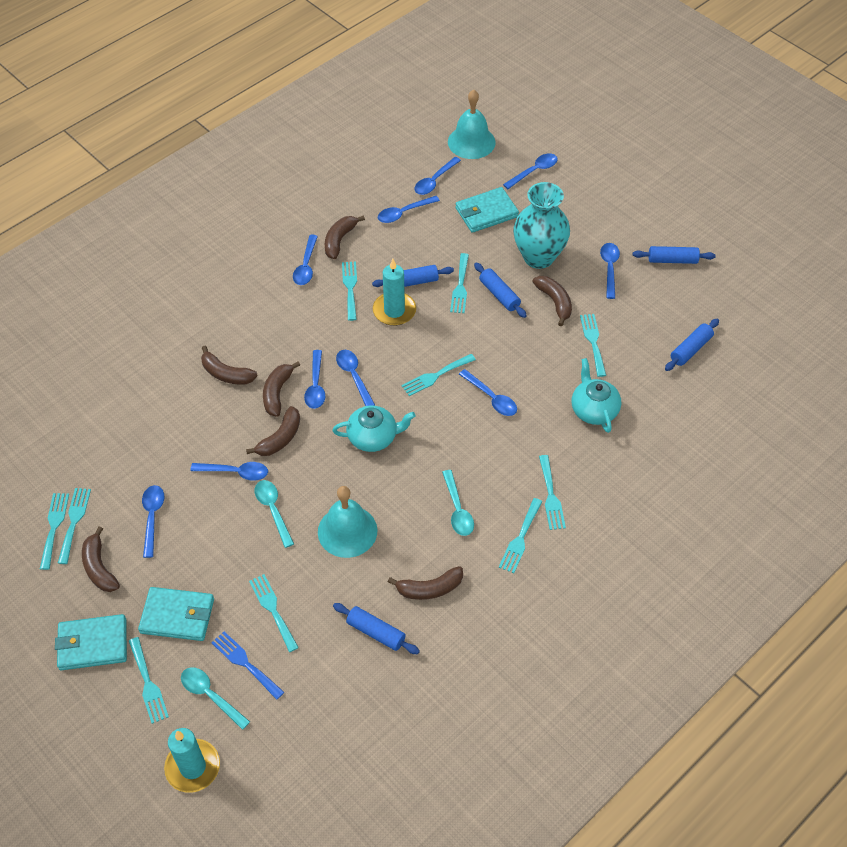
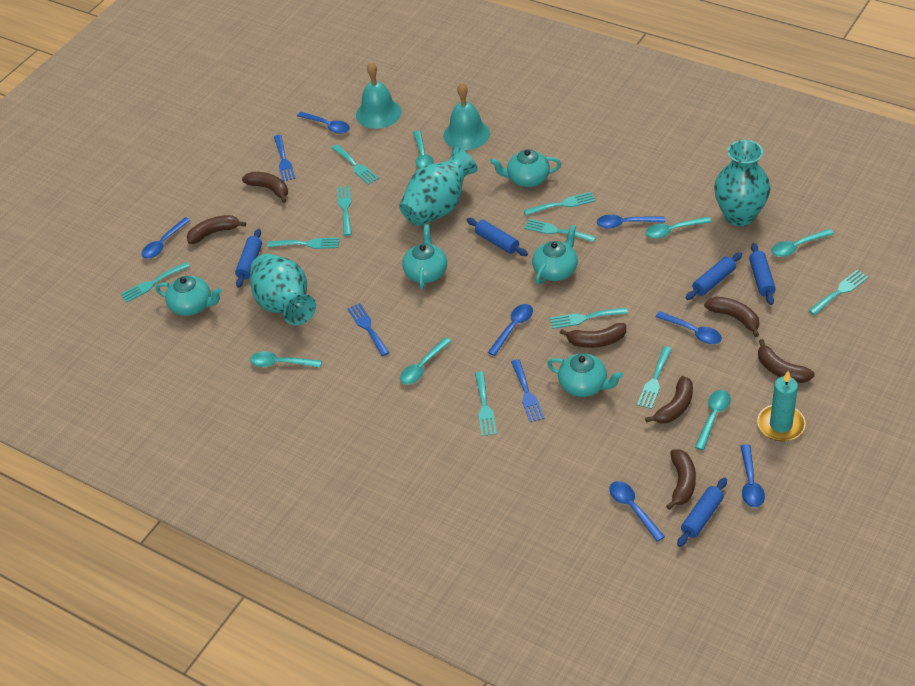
blue fork: 1 -> 3
blue spoon: 10 -> 7
turquoise candle: 2 -> 1
turquoise spoon: 3 -> 6
turquoise teapot: 2 -> 5
turquoise vase: 1 -> 3
turquoise wallet: 3 -> 0

